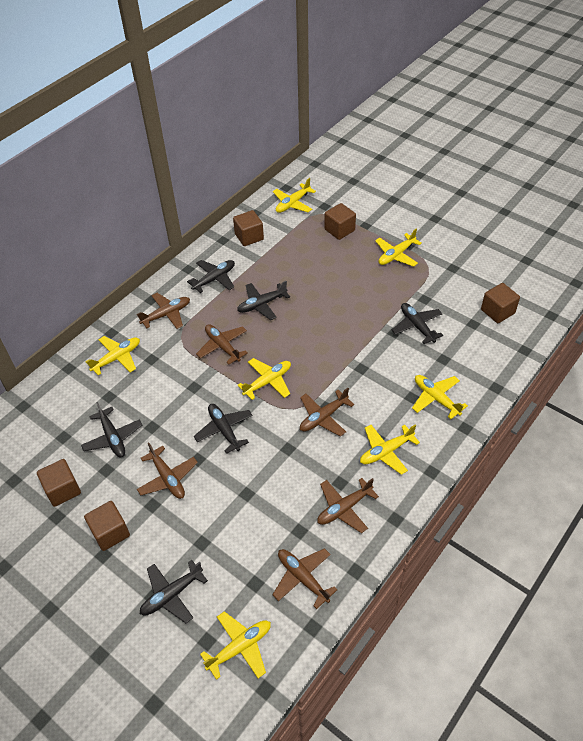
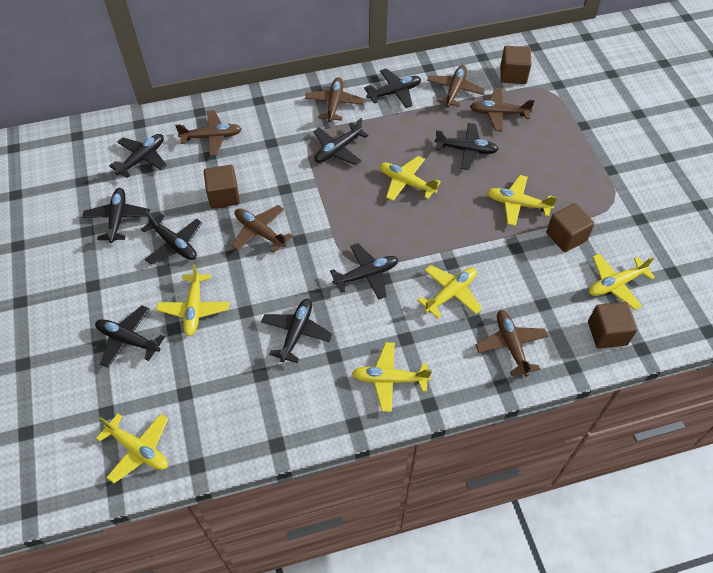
black plane: 6 -> 9
brown cube: 5 -> 4

